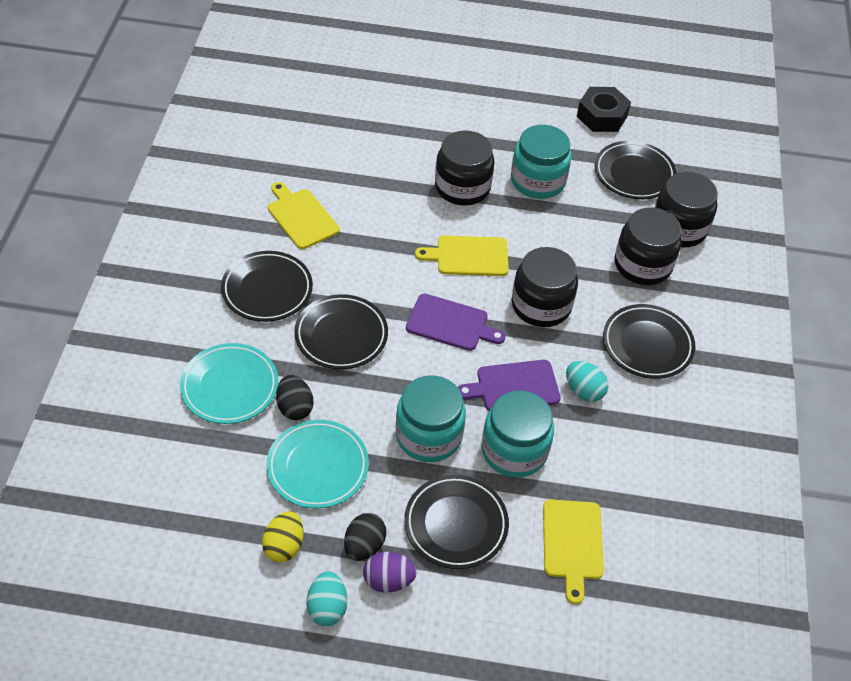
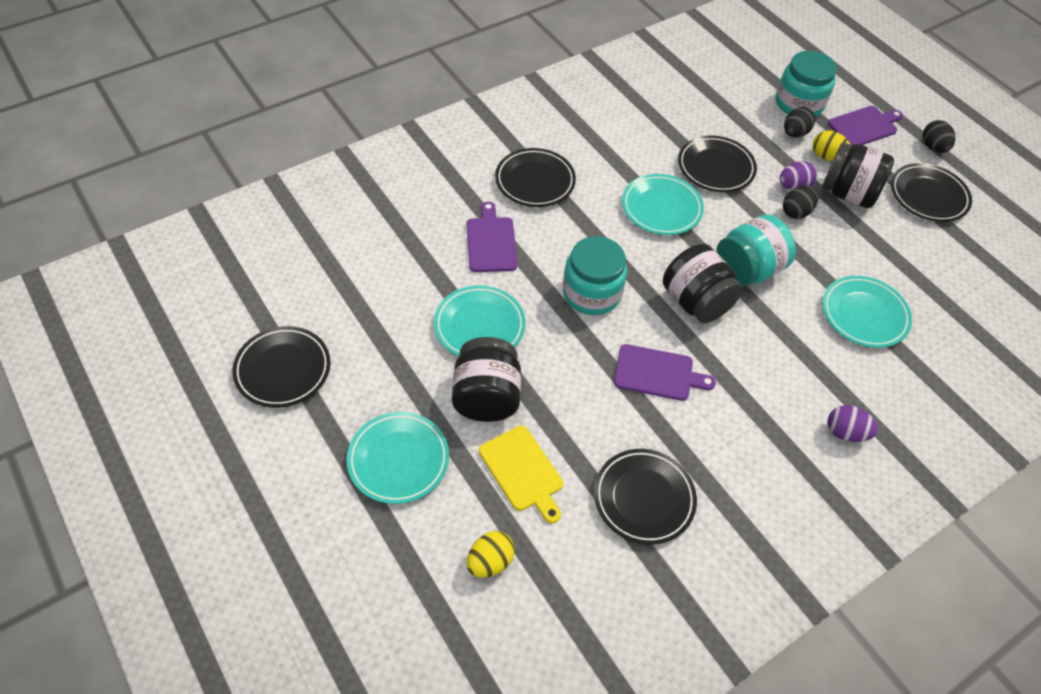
black egg: 2 -> 3
black jar: 4 -> 3
black nut: 1 -> 0
purple cutting board: 2 -> 3
purple egg: 1 -> 2
turquoise egg: 2 -> 0
turquoise plate: 2 -> 4
yellow cutting board: 3 -> 1
yellow egg: 1 -> 2

